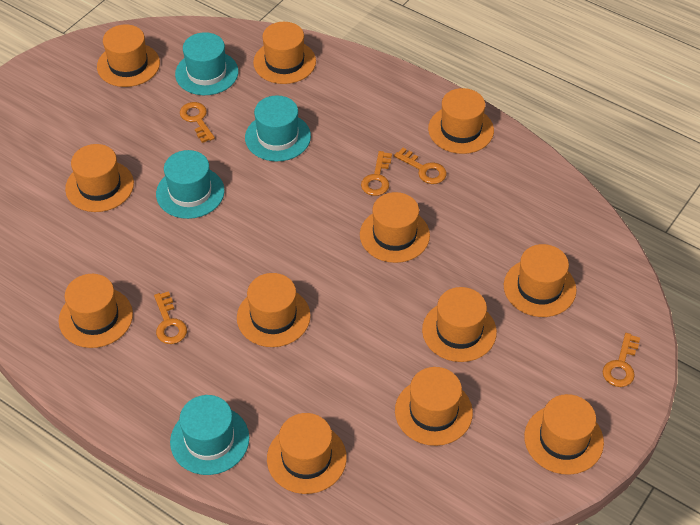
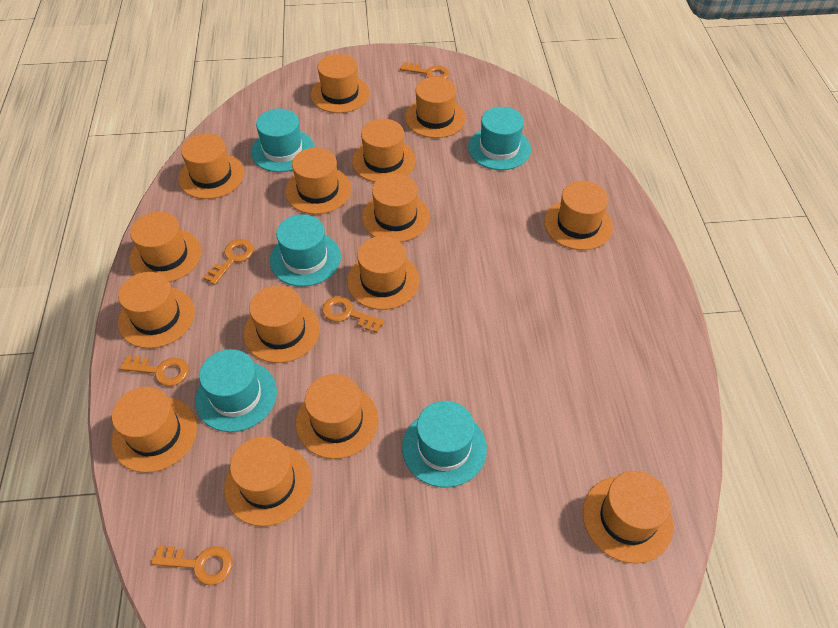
orange hat: 12 -> 15
turquoise hat: 4 -> 5

